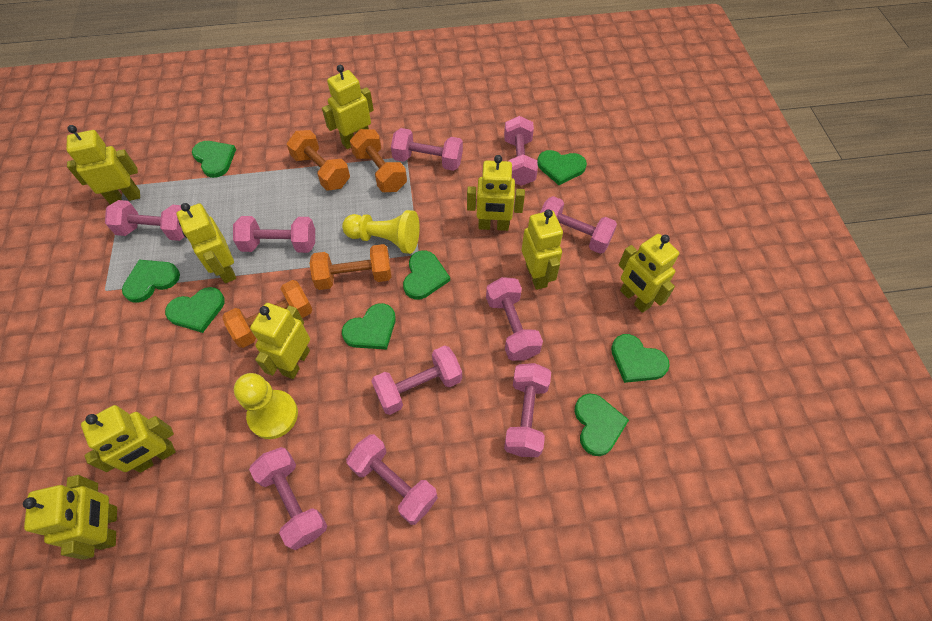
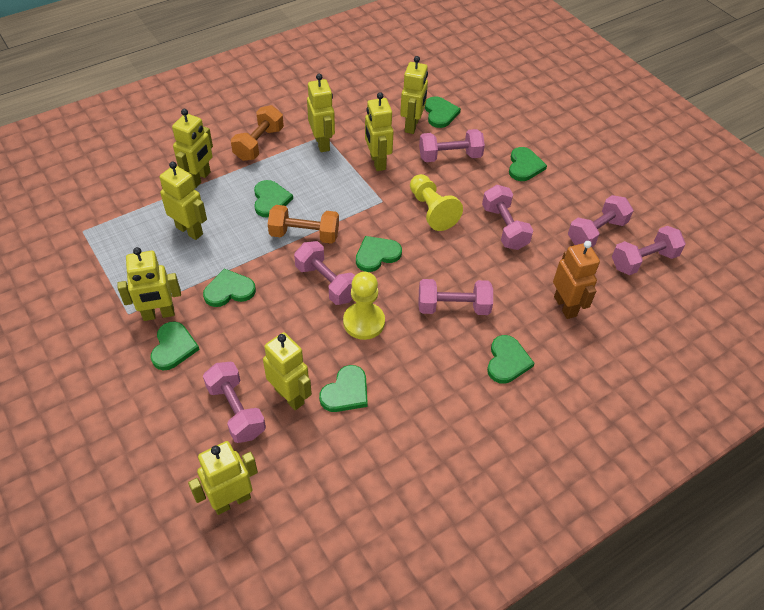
orange dumbbell: 4 -> 2
orange robot: 0 -> 1
pink dumbbell: 10 -> 7
yellow robot: 9 -> 8

